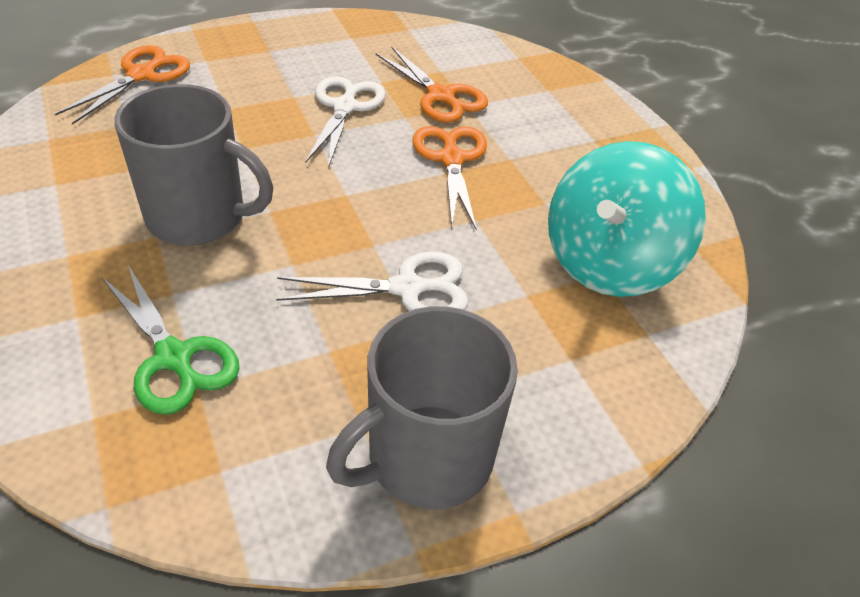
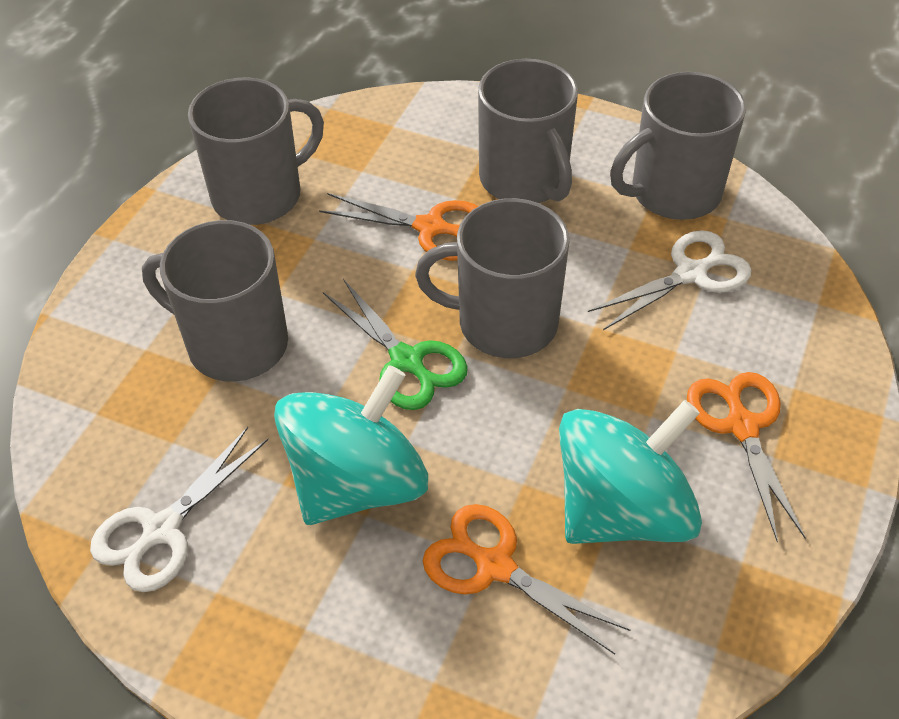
grey mug: 2 -> 5
turquoise spinning top: 1 -> 2

